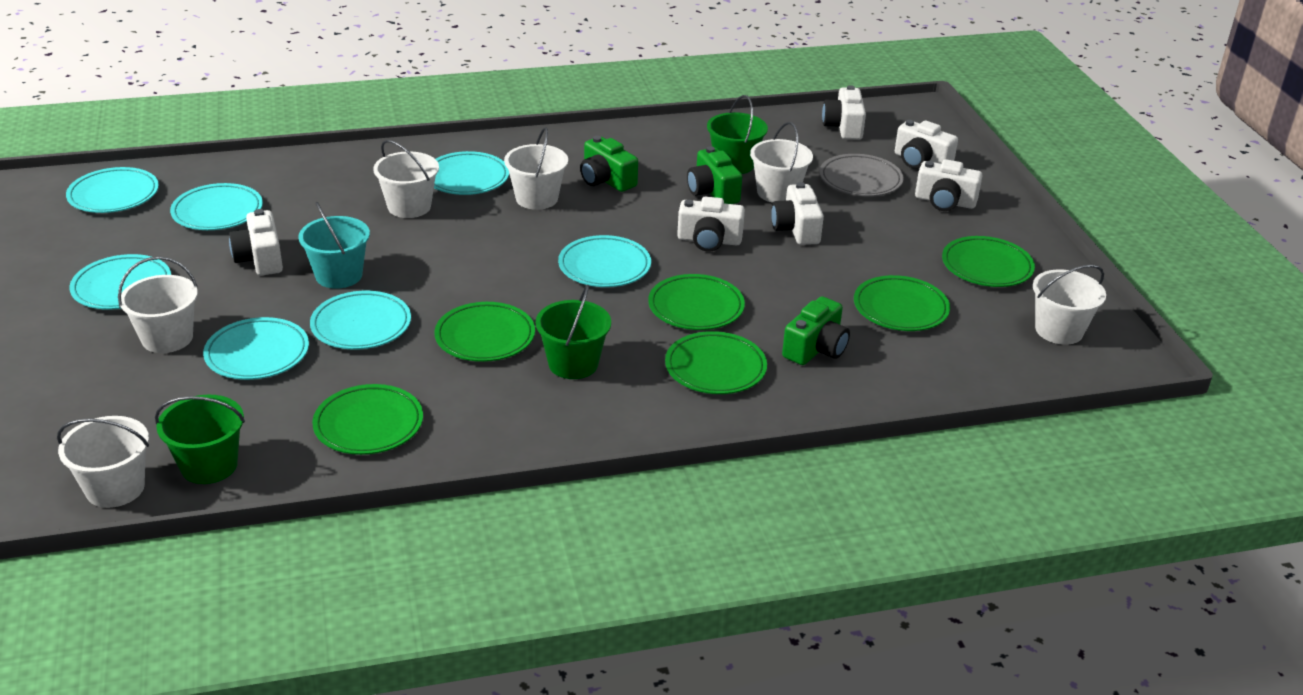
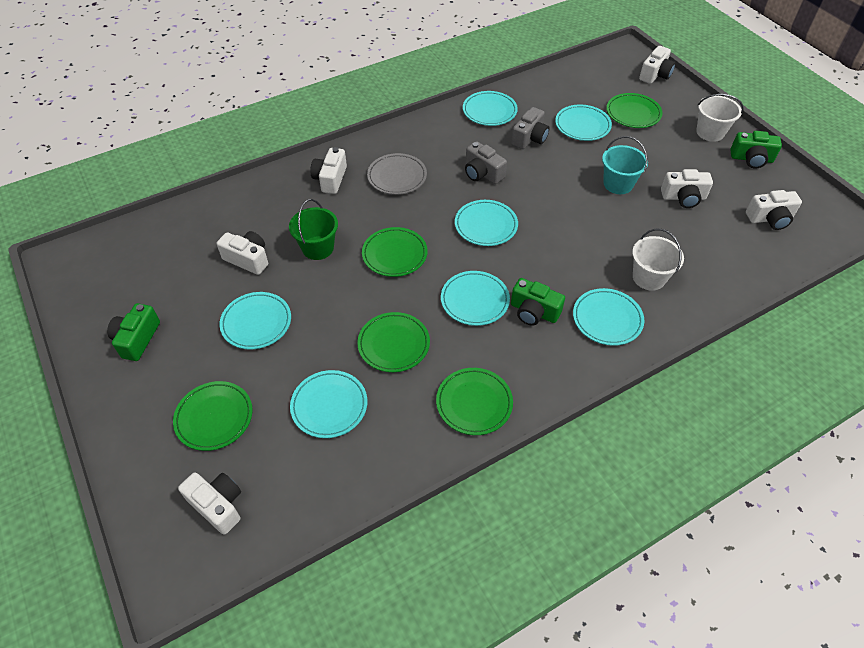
green bucket: 3 -> 1
green plate: 6 -> 5
grey camera: 0 -> 2
white bucket: 6 -> 2

